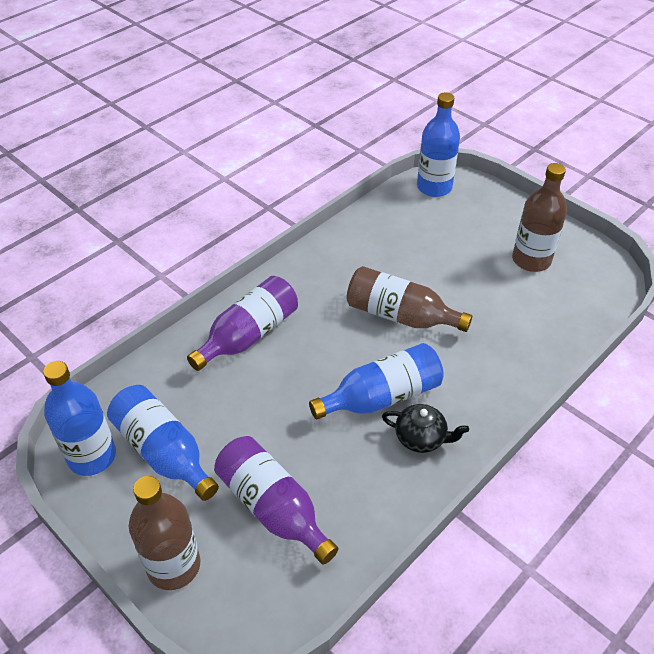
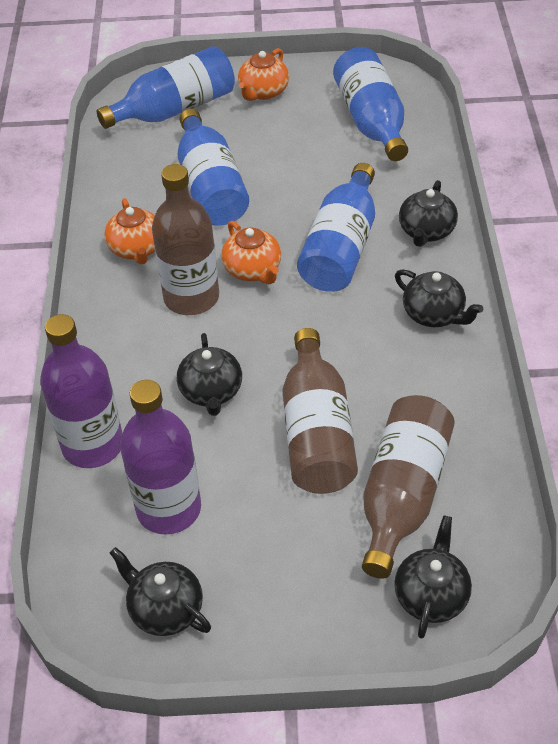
black teapot: 1 -> 5
orange teapot: 0 -> 3

